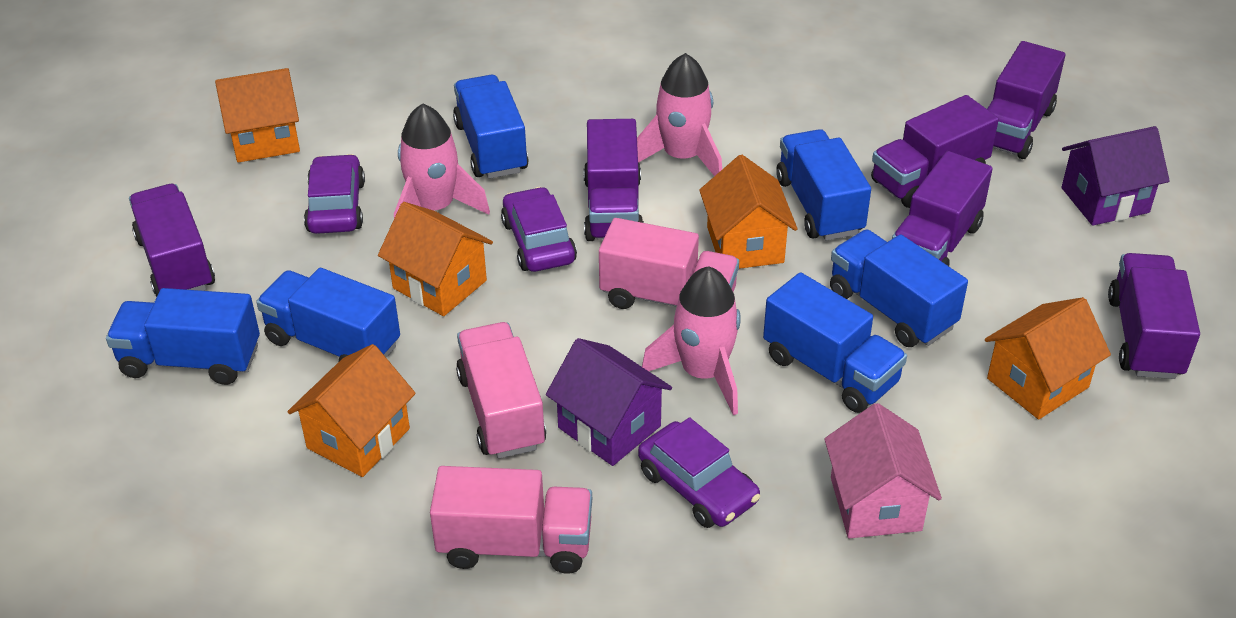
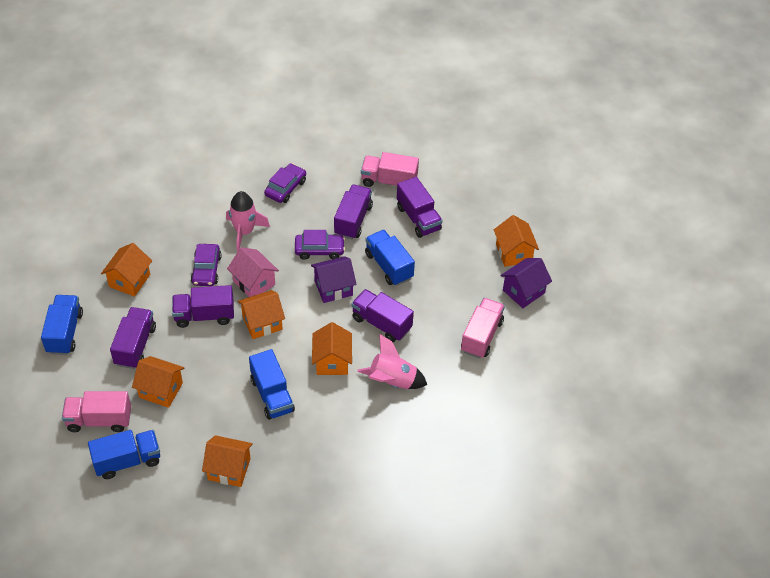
blue truck: 6 -> 4
orange house: 5 -> 6
pink rocket: 3 -> 2
purple truck: 6 -> 5

